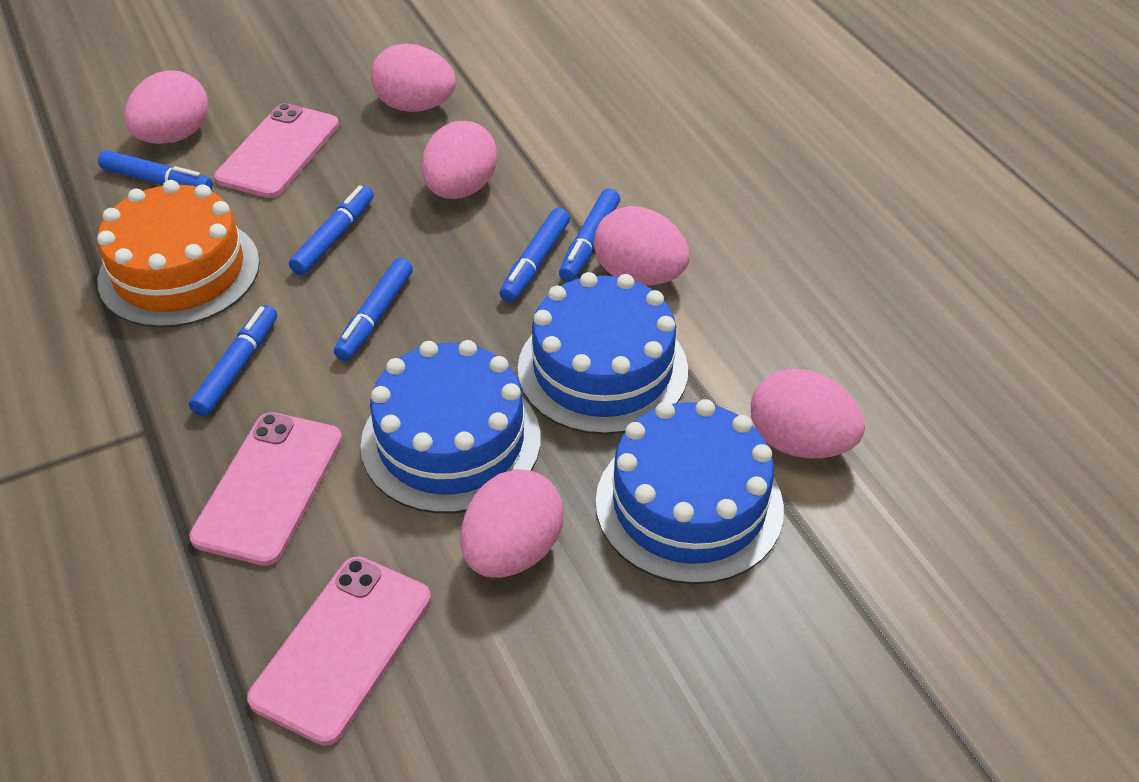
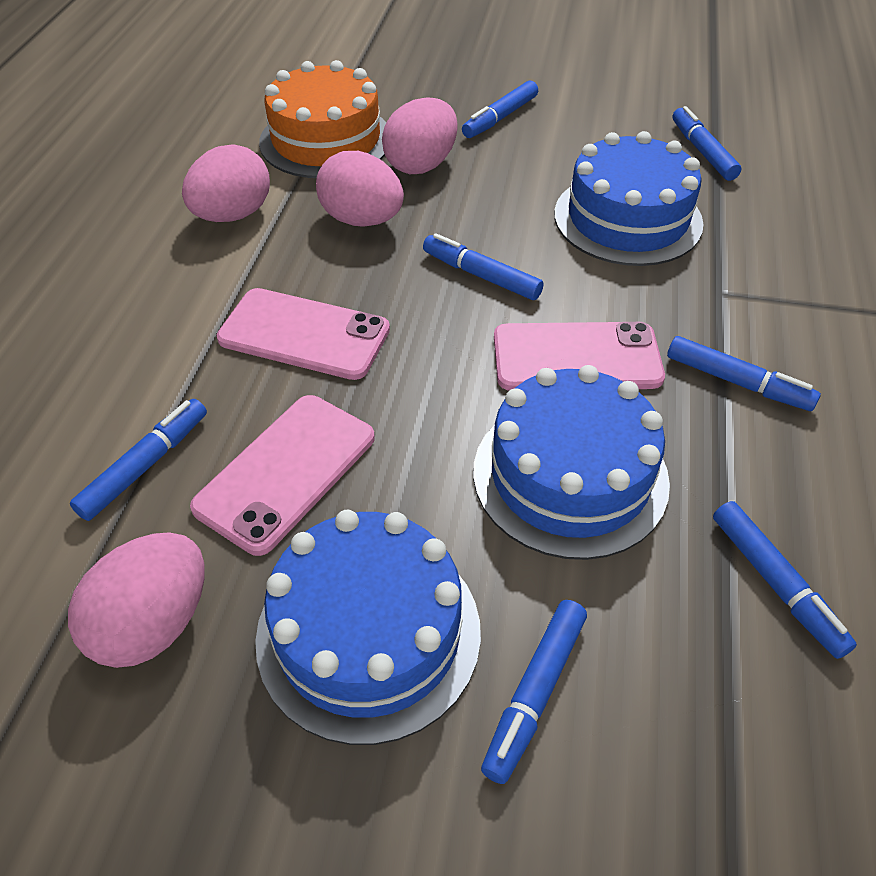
blue marker: 6 -> 7
pink egg: 6 -> 4

